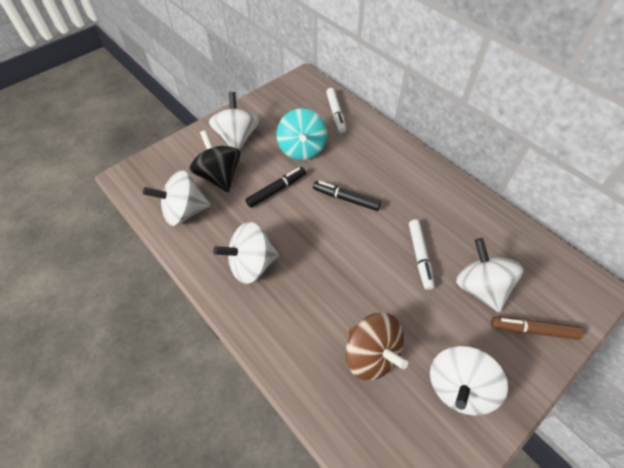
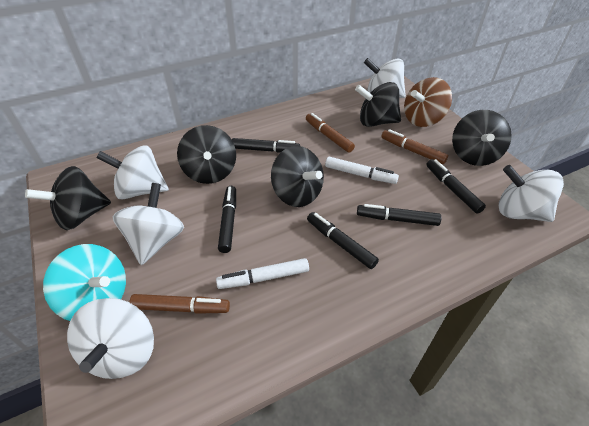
black marker: 2 -> 5
black spinning top: 1 -> 5
brown marker: 1 -> 3

